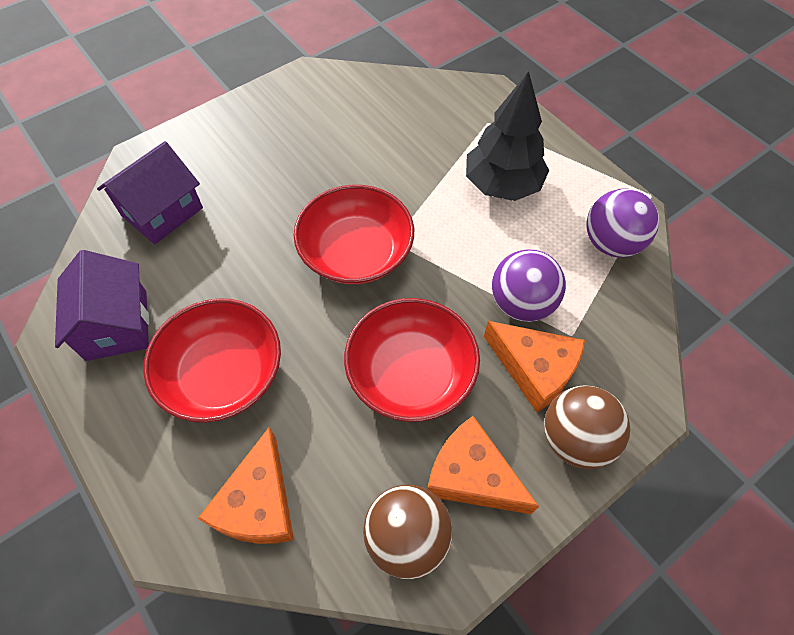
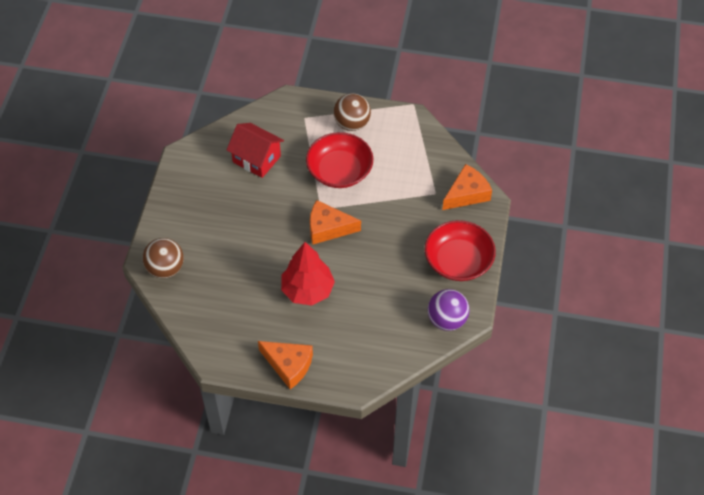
black tree: 1 -> 0
purple ball: 2 -> 1
purple house: 2 -> 0
red bowl: 3 -> 2
red house: 0 -> 1
red tree: 0 -> 1

